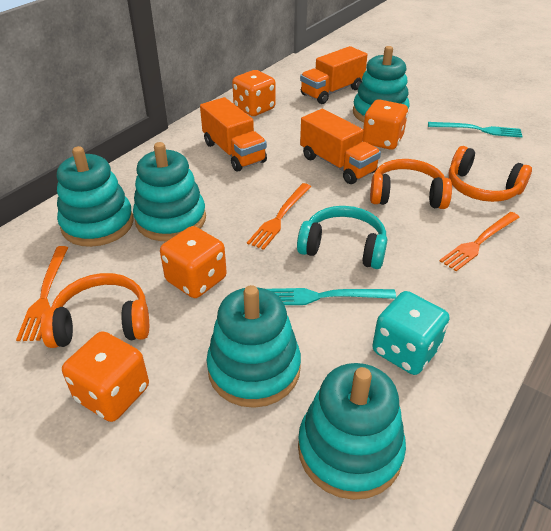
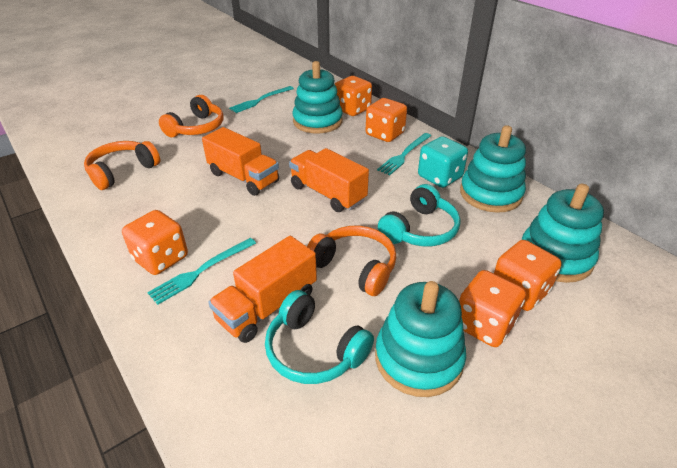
orange dice: 4 -> 5
orange fork: 3 -> 0
turquoise fork: 2 -> 3
turquoise headphones: 1 -> 2
turquoise stacking toy: 5 -> 4

